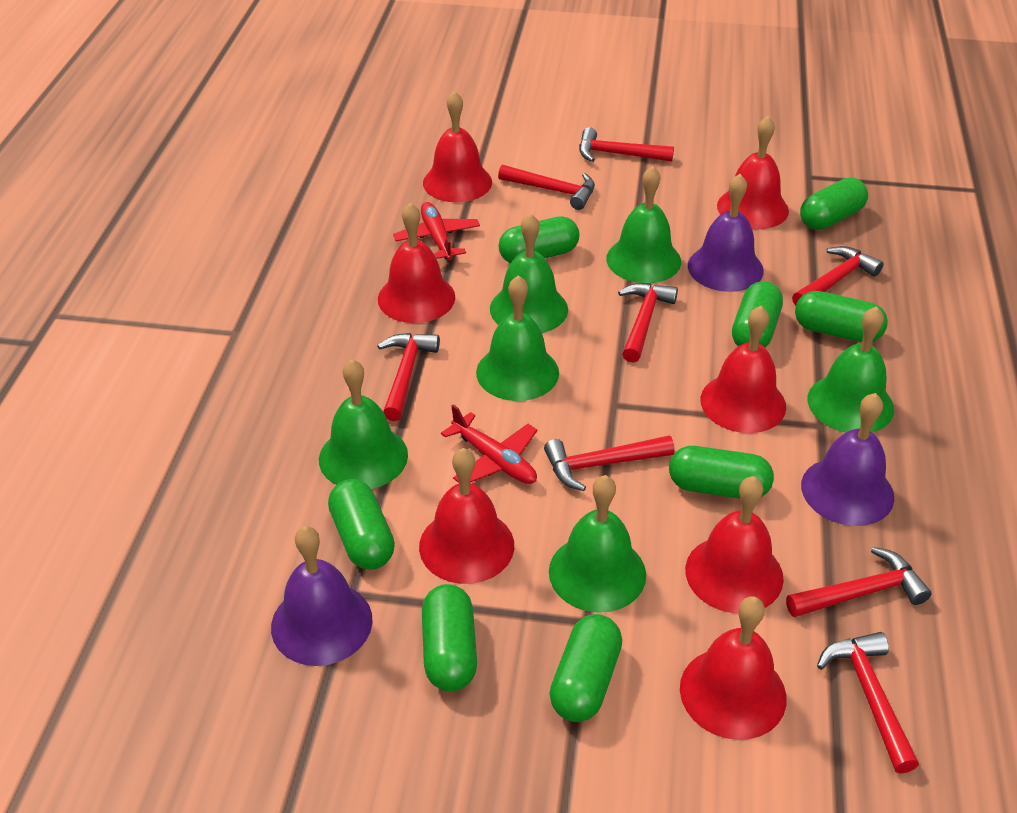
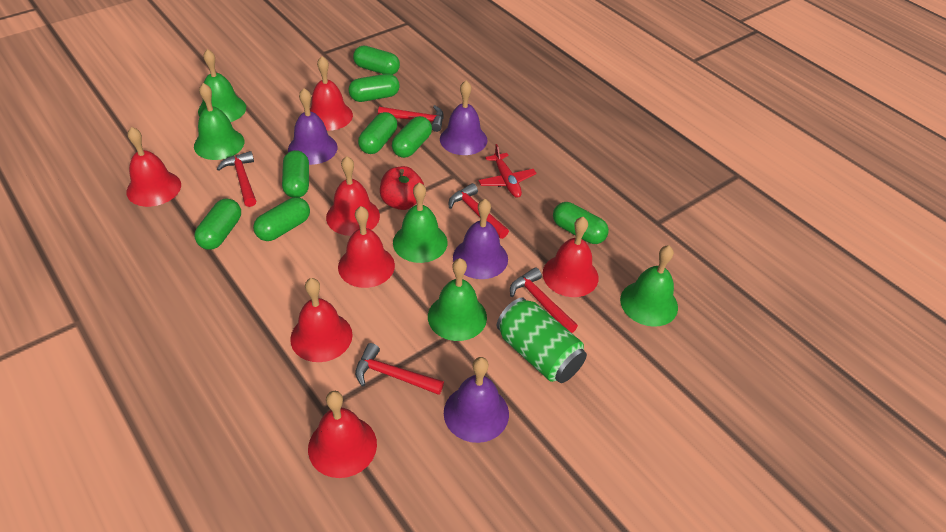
green bell: 6 -> 5
green can: 0 -> 1
purple bell: 3 -> 4
red apple: 0 -> 1
red hammer: 8 -> 5
red plane: 2 -> 1

